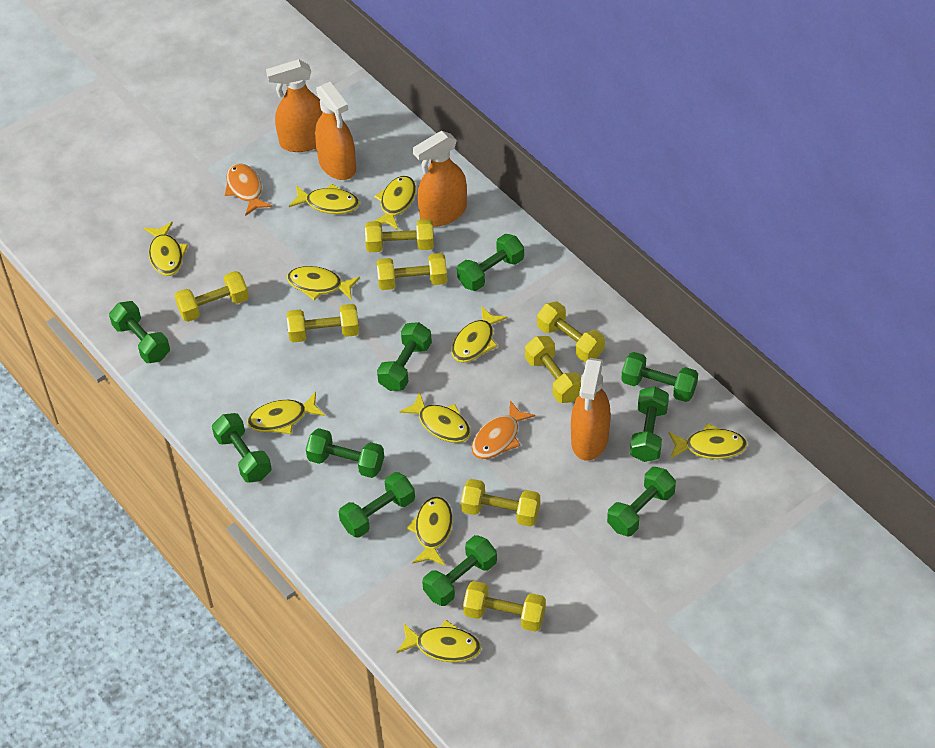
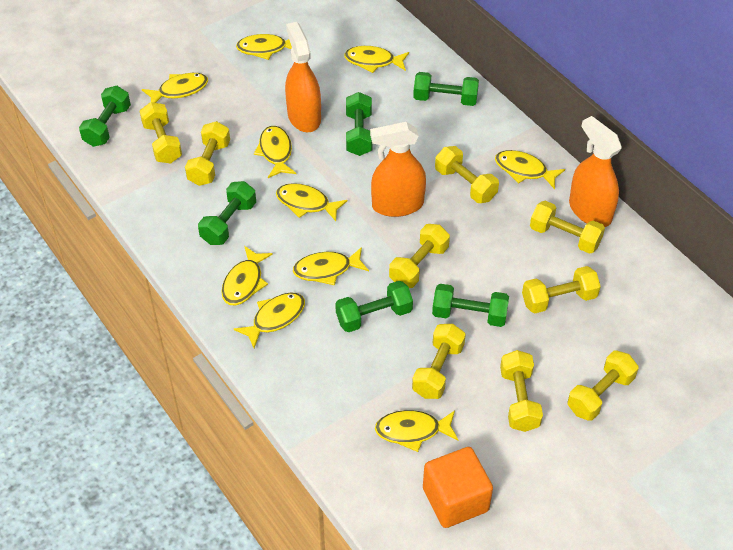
green dumbbell: 10 -> 6
orange cube: 0 -> 1
orange fish: 2 -> 0
orange spray bottle: 4 -> 3
yellow dumbbell: 8 -> 9

